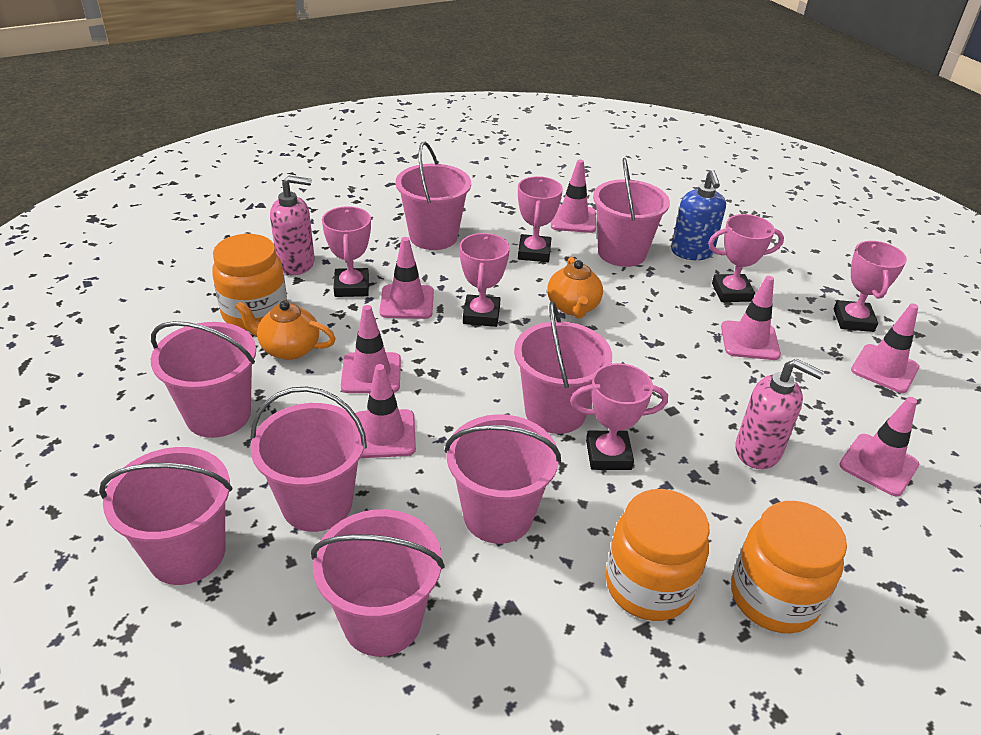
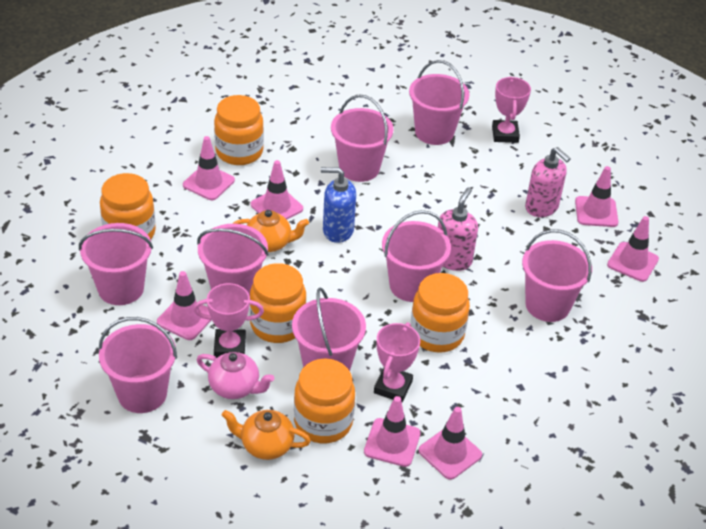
orange jar: 3 -> 5
pink teapot: 0 -> 1
pink trophy: 6 -> 3

